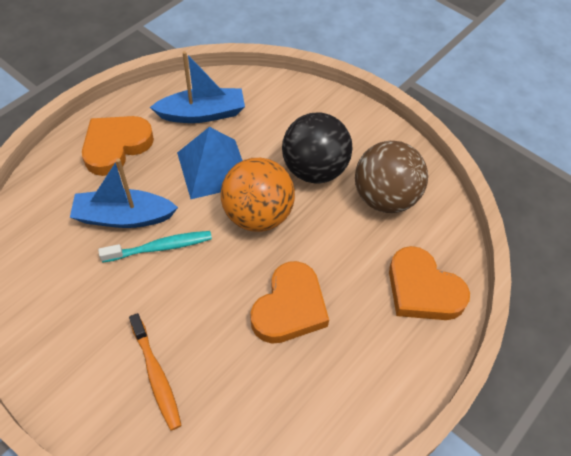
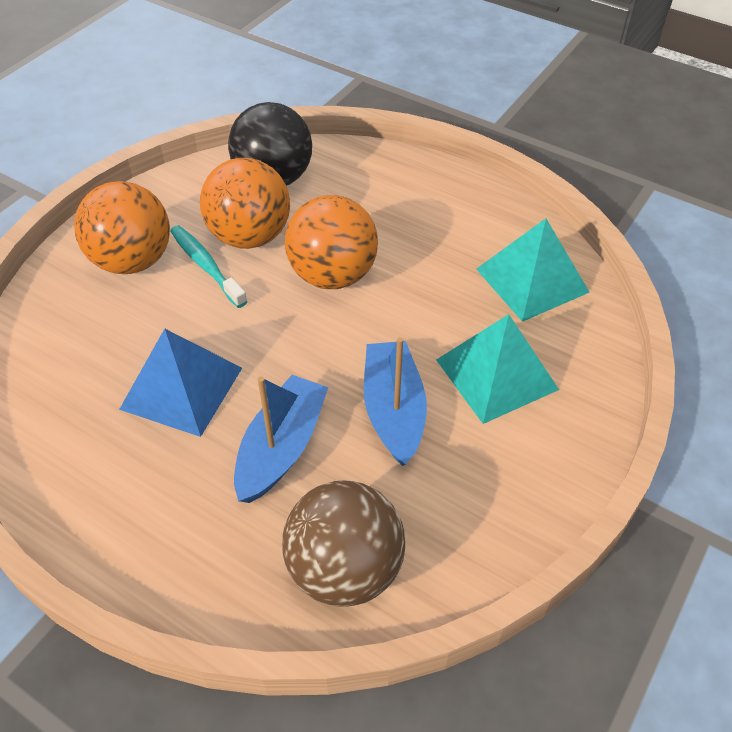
orange ball: 1 -> 3
orange heart: 3 -> 0
orange toothbrush: 1 -> 0
turquoise pyramid: 0 -> 2

